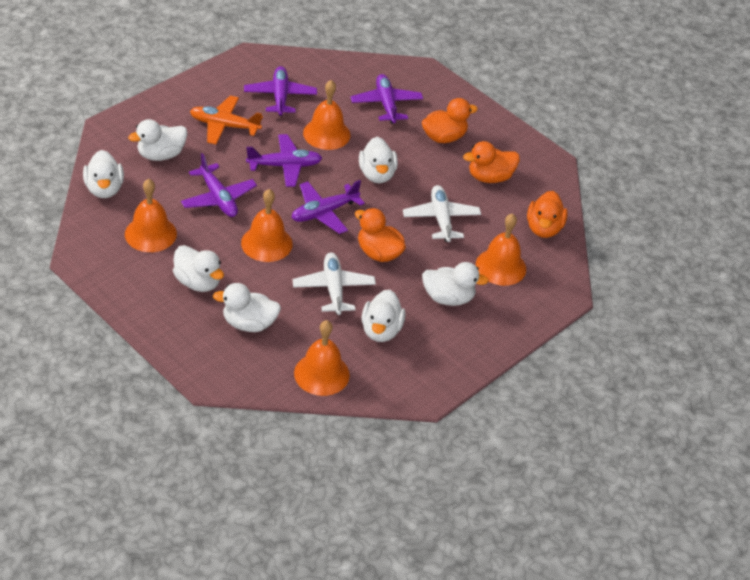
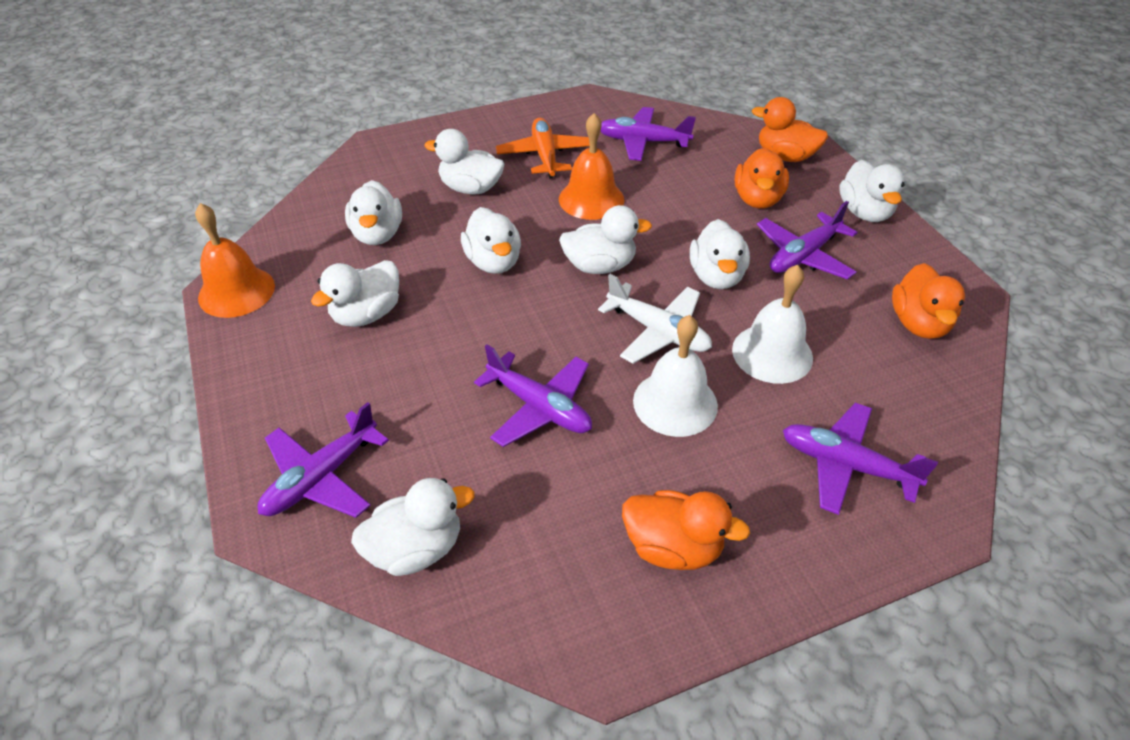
orange bell: 5 -> 2
white bell: 0 -> 2
white duck: 7 -> 8
white plane: 2 -> 1

